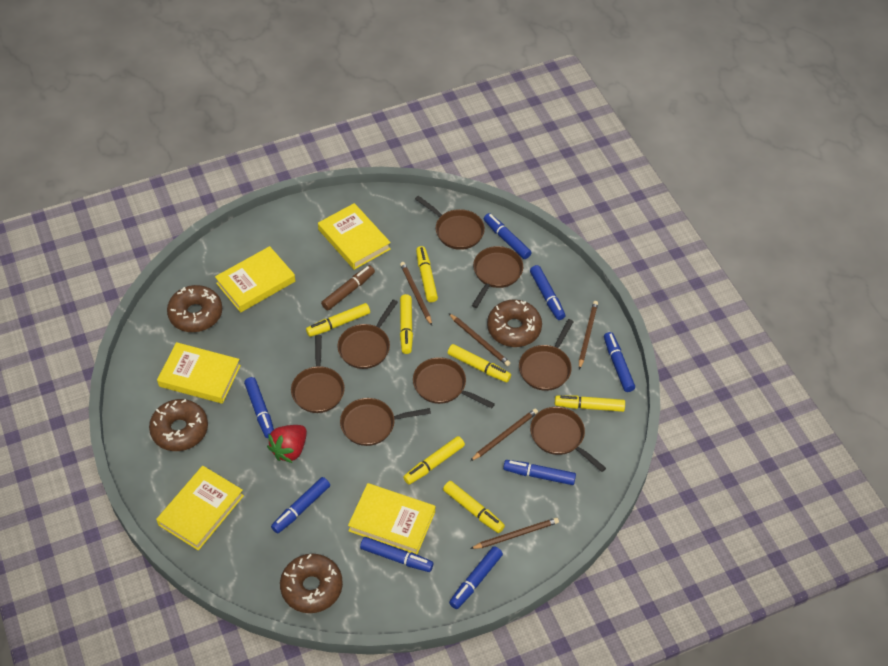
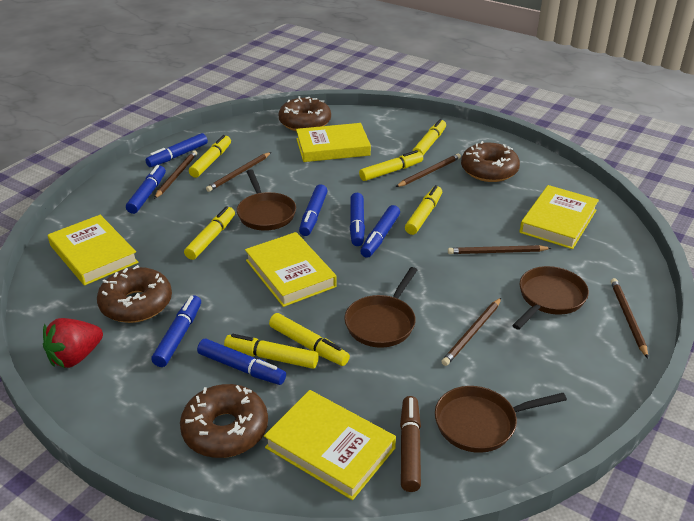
blue marker: 8 -> 7
brown pan: 8 -> 4
brown pencil: 5 -> 6

